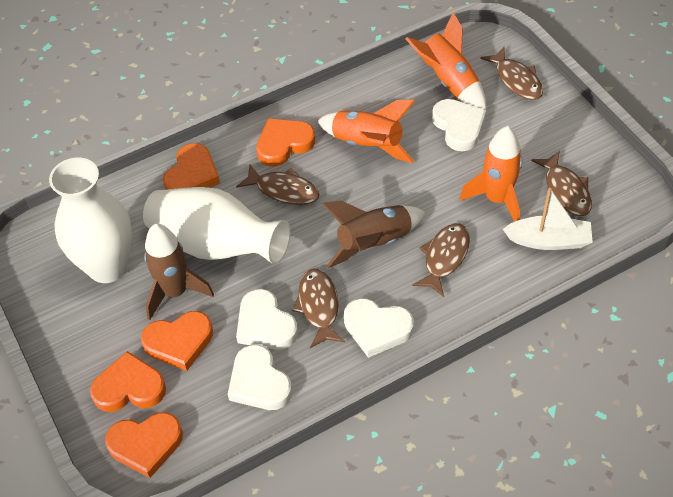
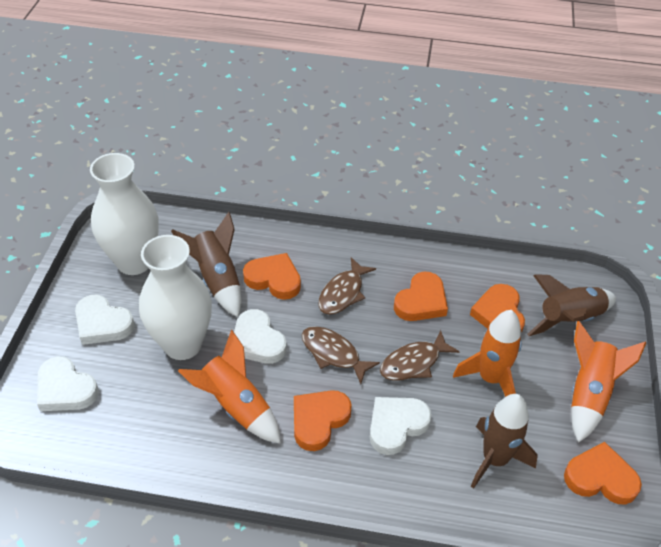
brown fish: 5 -> 3
brown rocket: 2 -> 3
white boat: 1 -> 0

